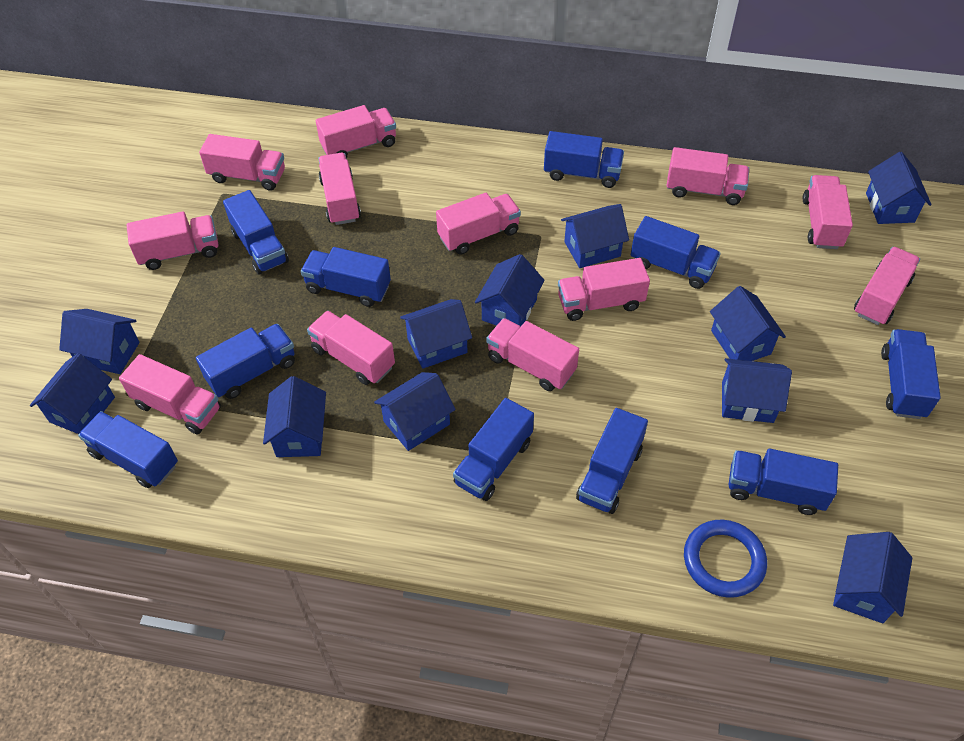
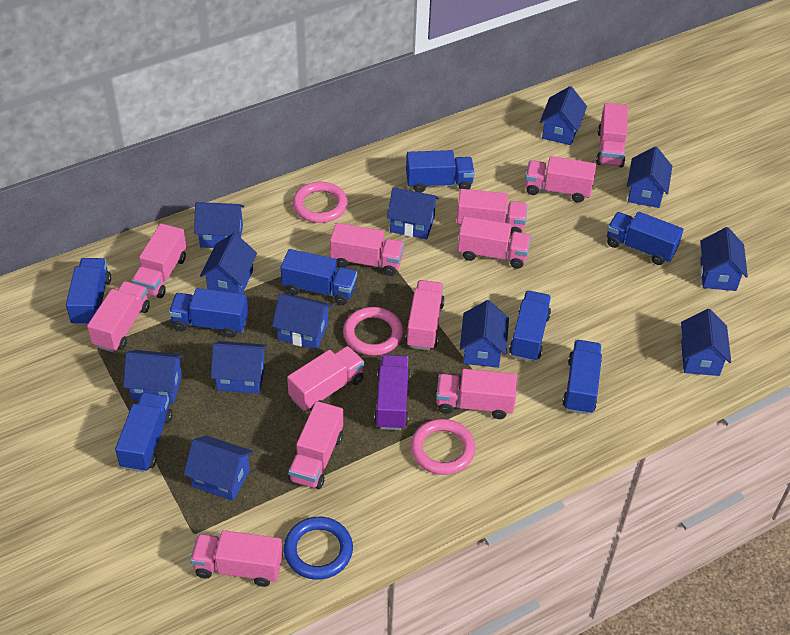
blue house: 11 -> 12
blue truck: 10 -> 8
pink ring: 0 -> 3
purple truck: 0 -> 1

